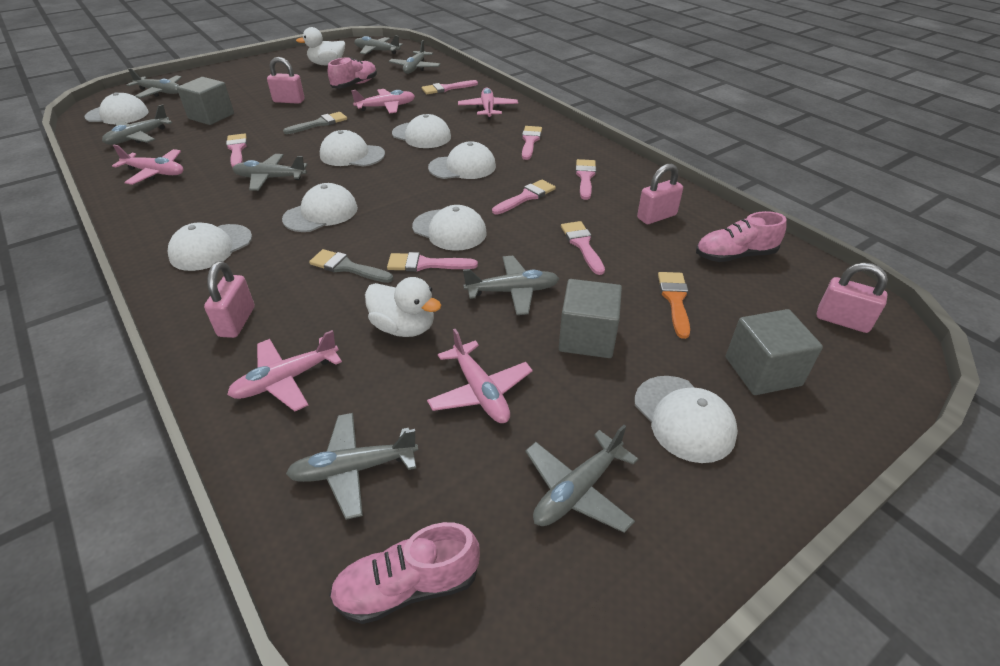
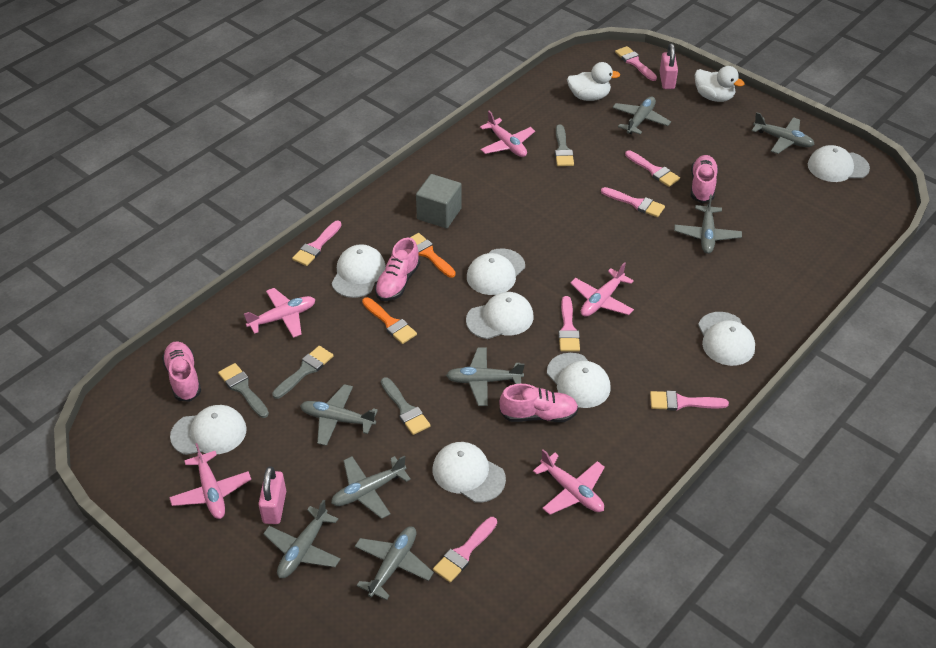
grey brush: 2 -> 4
grey cube: 3 -> 1
orange brush: 1 -> 2
pink padlock: 4 -> 2
pink shoe: 3 -> 4

